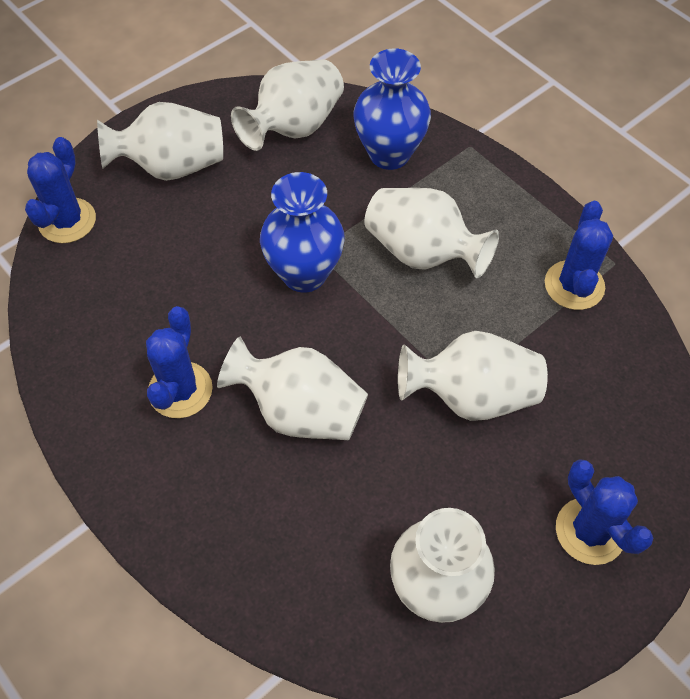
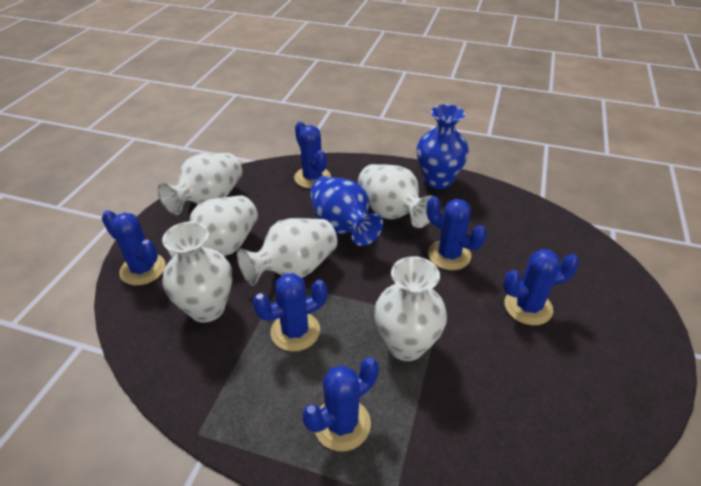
blue cactus: 4 -> 6

